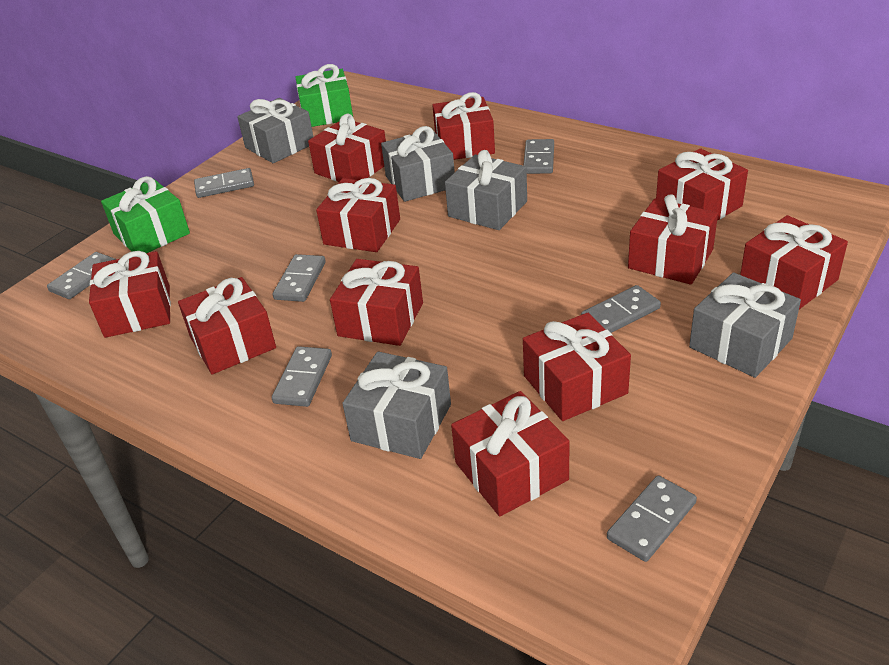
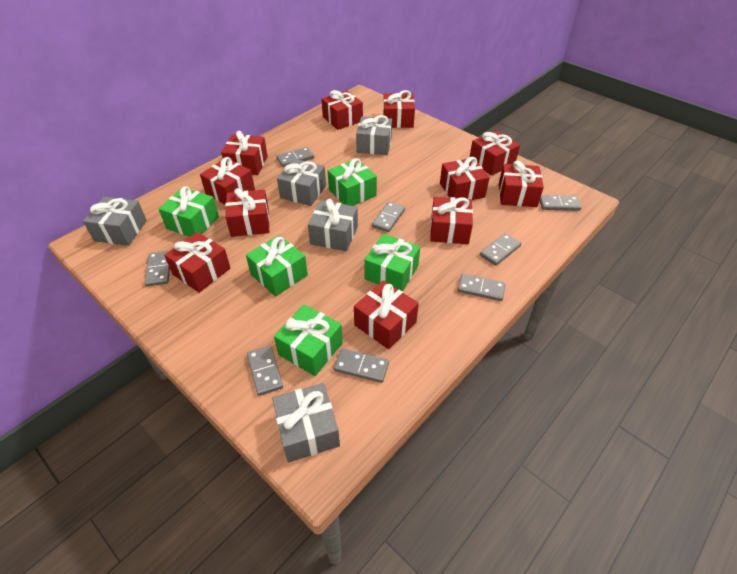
green gift: 2 -> 5
grey domino: 7 -> 8

